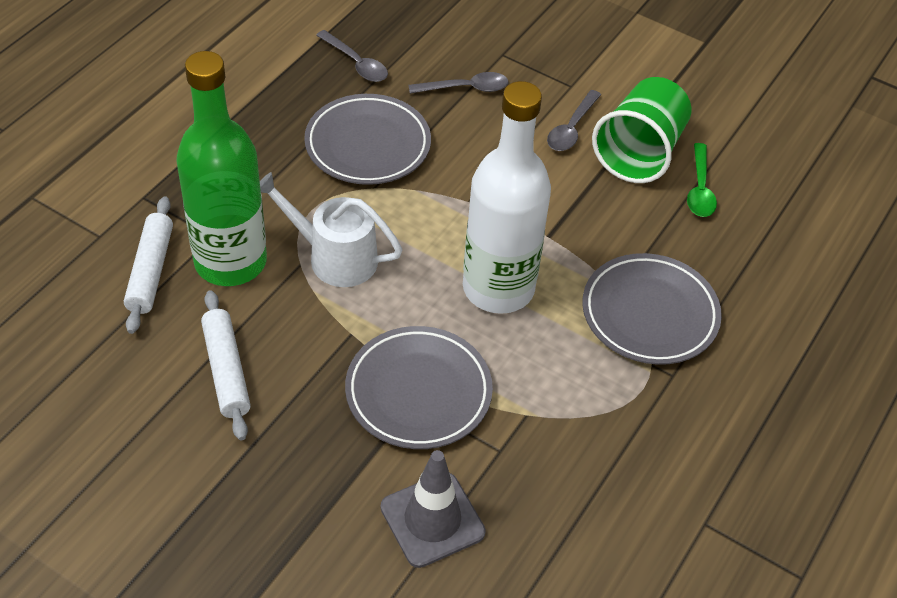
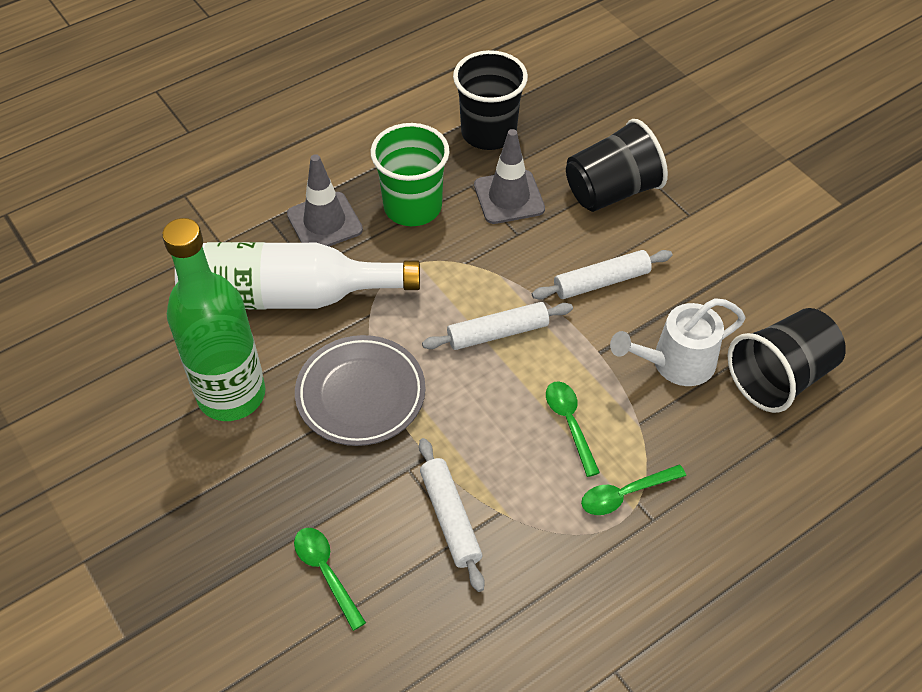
black cup: 0 -> 3
green spoon: 1 -> 3
grey plate: 3 -> 1
grey spoon: 3 -> 0
grey traffic cone: 1 -> 2
white rolling pin: 2 -> 3

